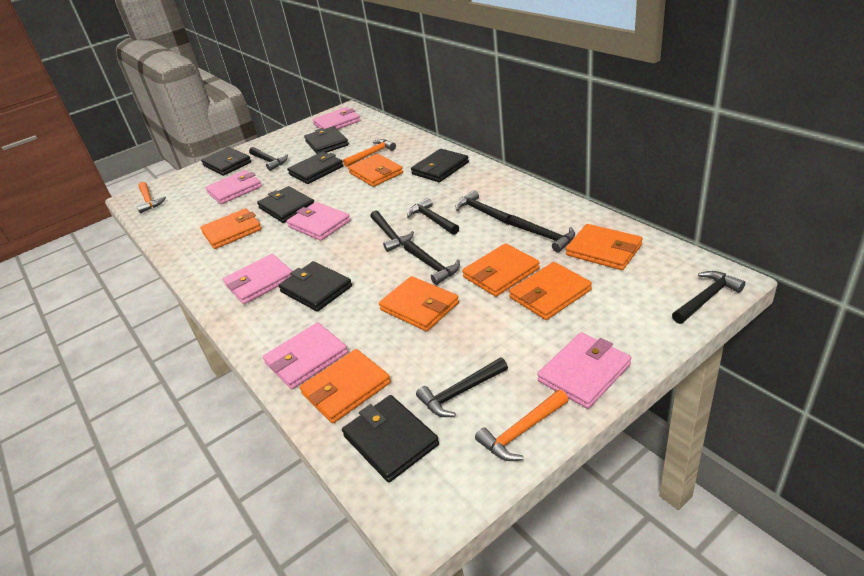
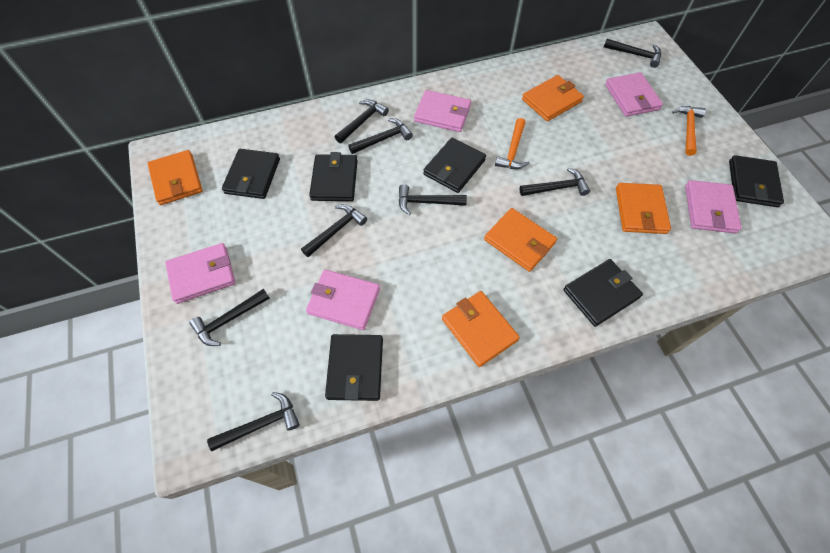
black wallet: 7 -> 6
orange hammer: 3 -> 2
orange wallet: 7 -> 5
pink wallet: 6 -> 5

